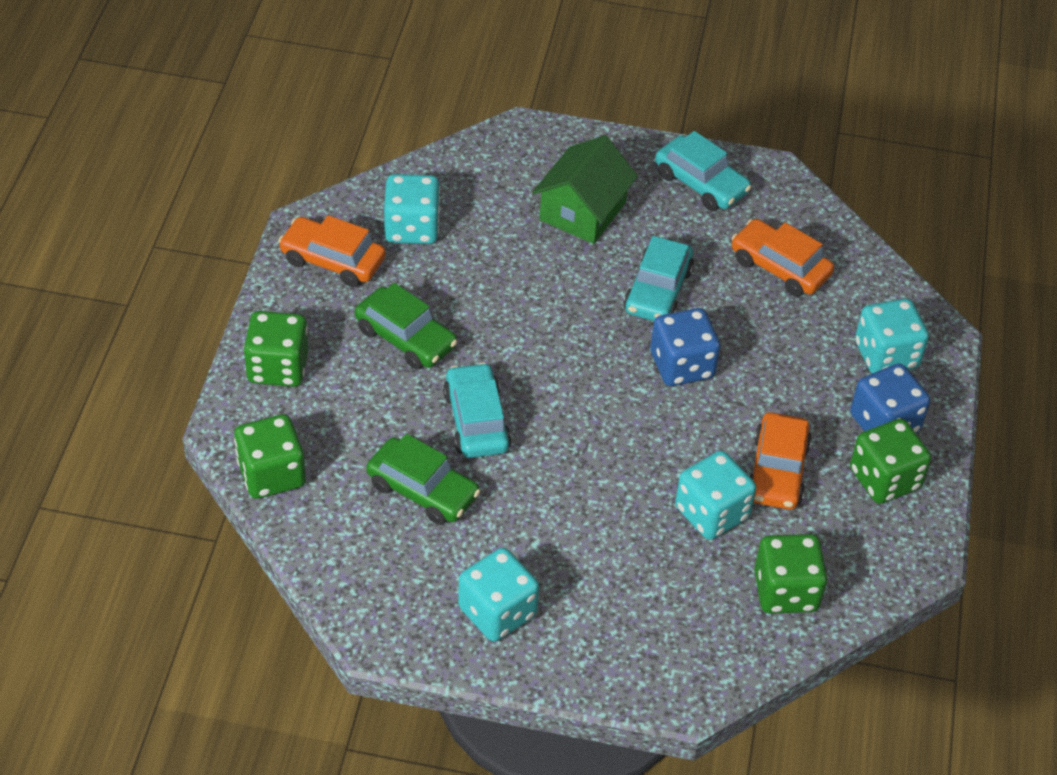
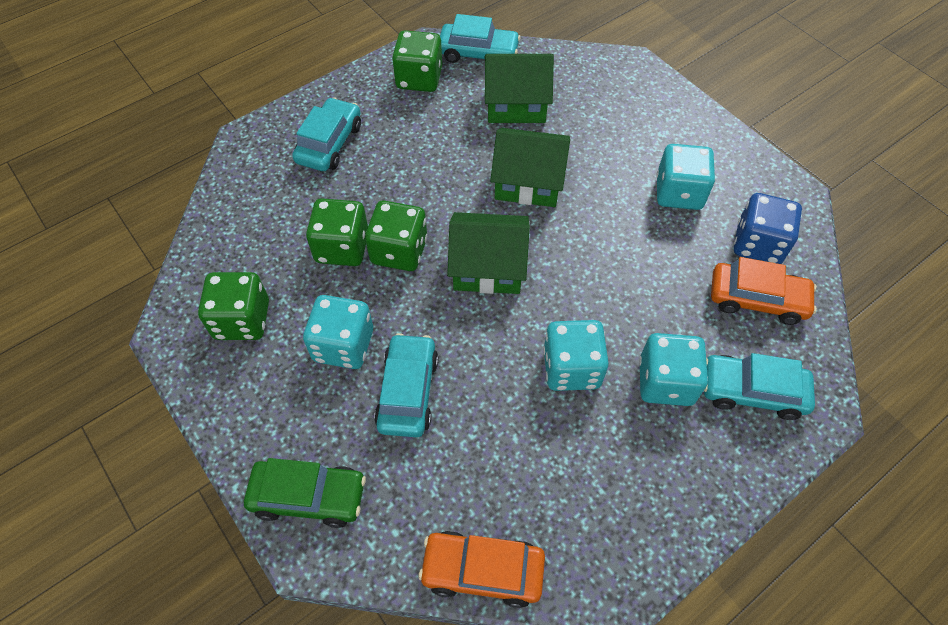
blue dice: 2 -> 1
green car: 2 -> 1
green house: 1 -> 3
orange car: 3 -> 2
turquoise car: 3 -> 4

